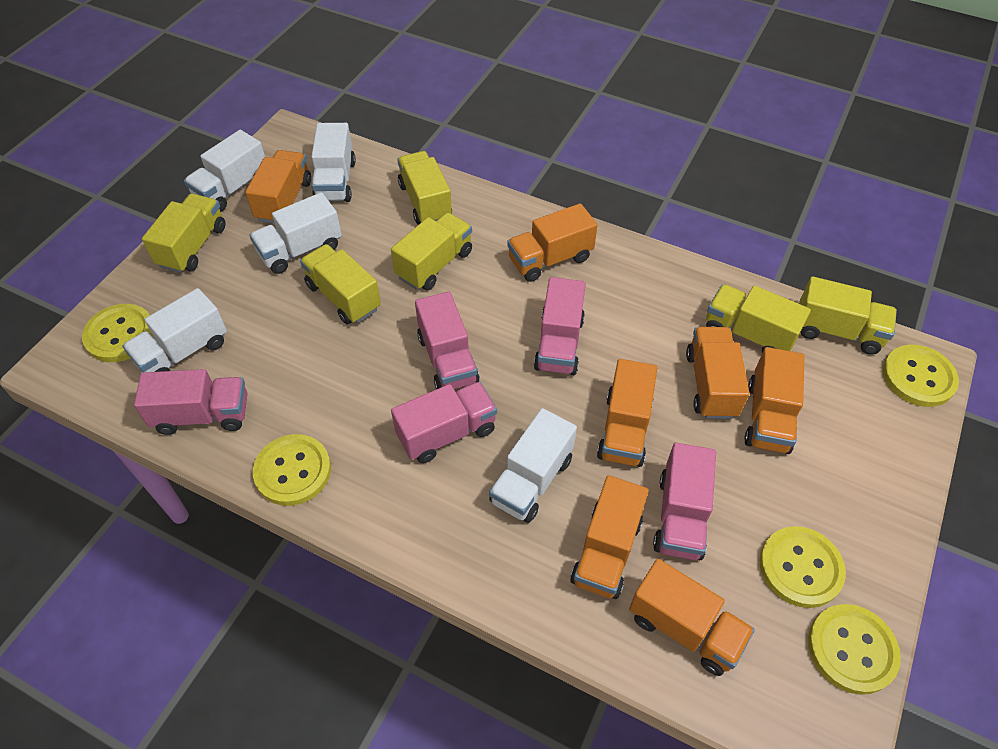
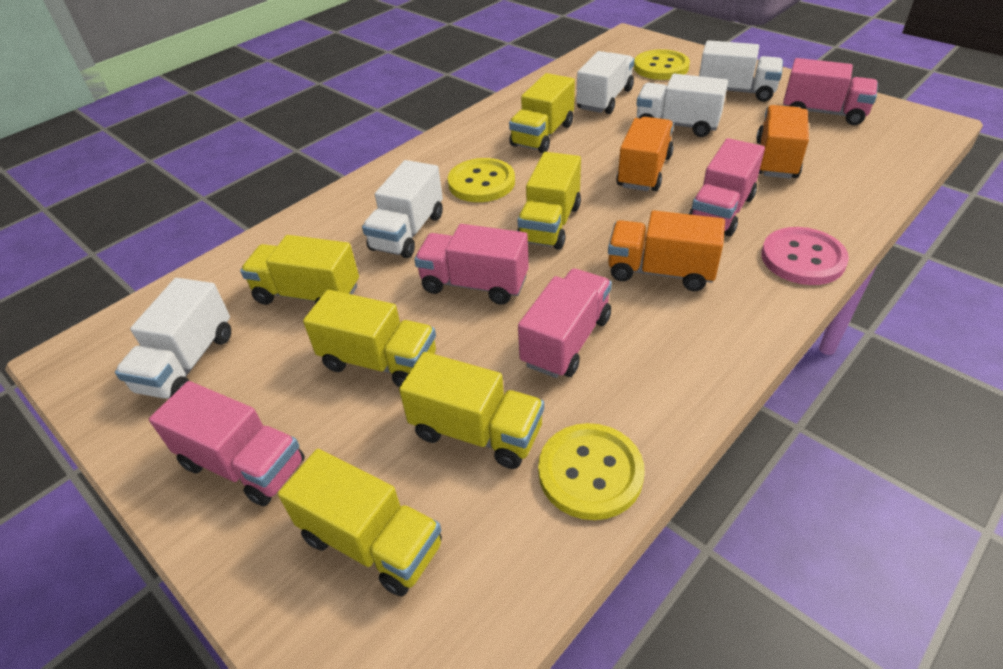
orange truck: 7 -> 3
pink button: 0 -> 1
yellow button: 5 -> 3

